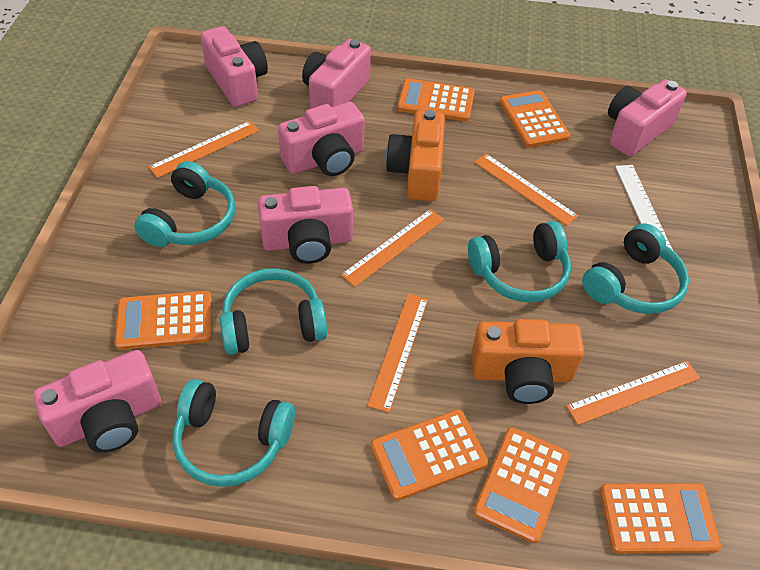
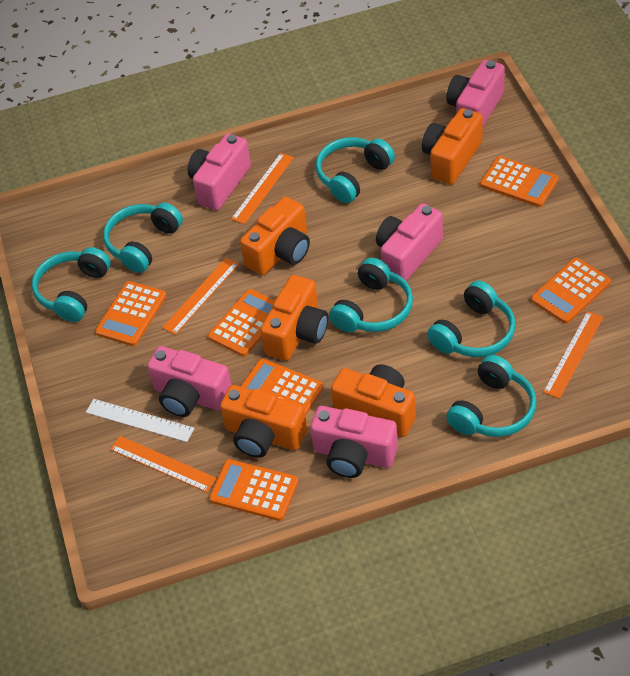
orange camera: 2 -> 5
orange ruler: 5 -> 4
pink camera: 6 -> 5
turquoise headphones: 5 -> 6

